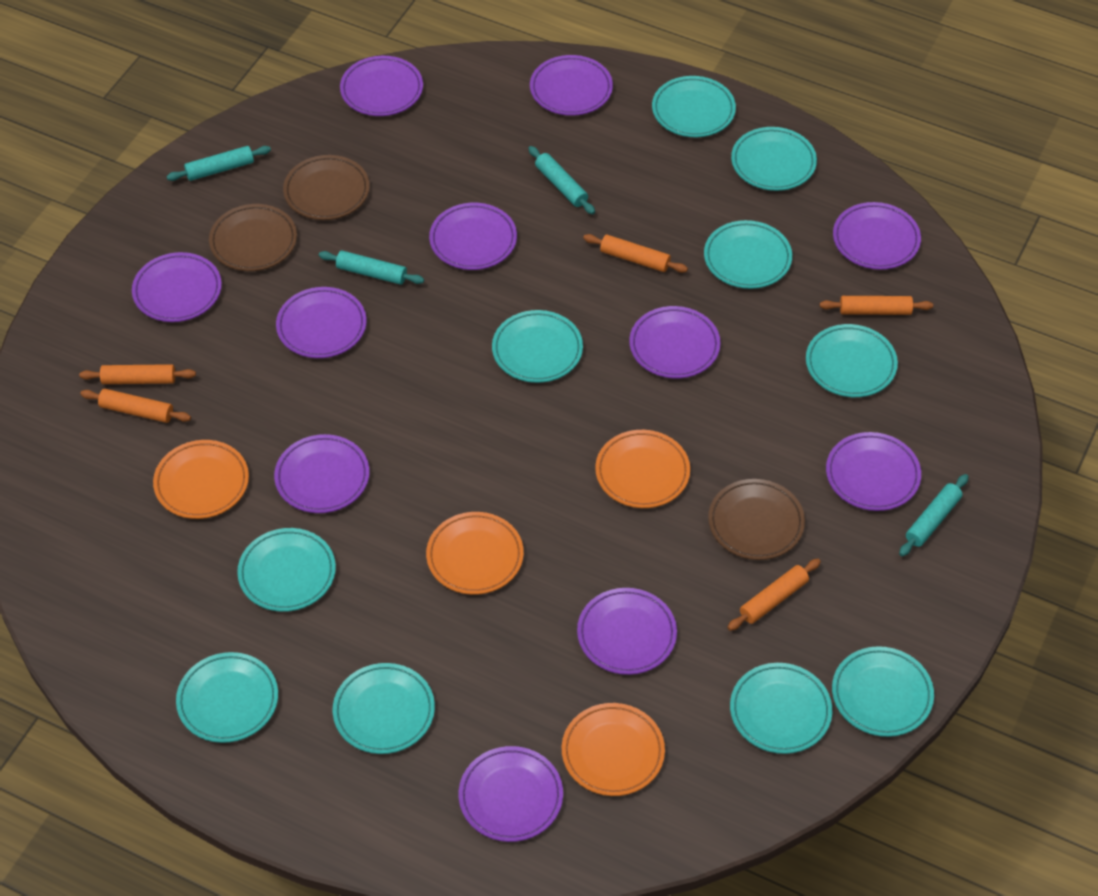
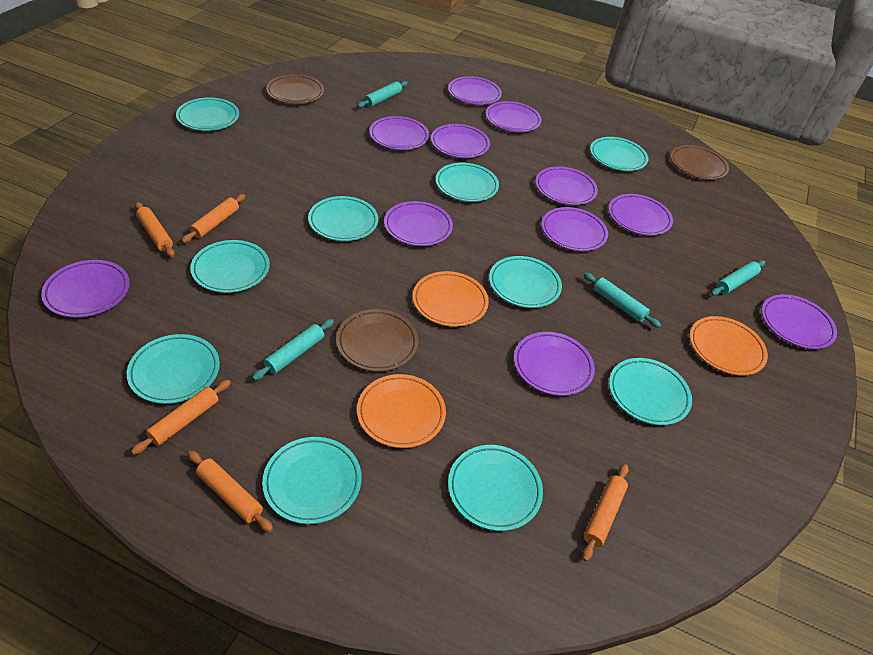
orange plate: 4 -> 3

